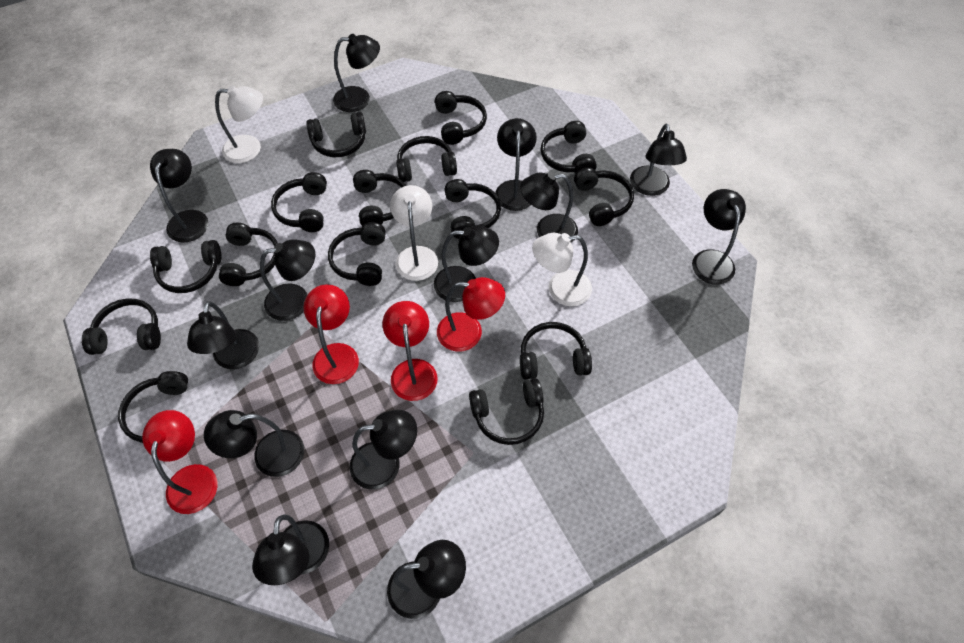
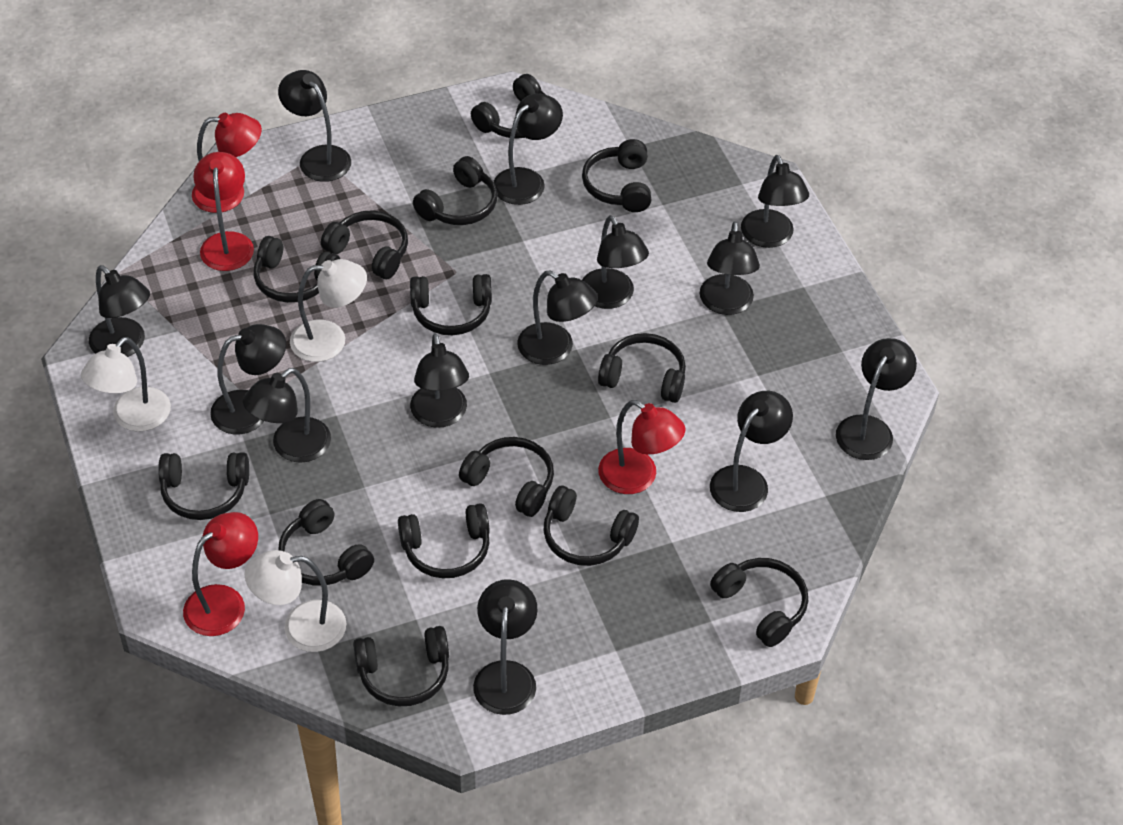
black headphones: 15 -> 14

